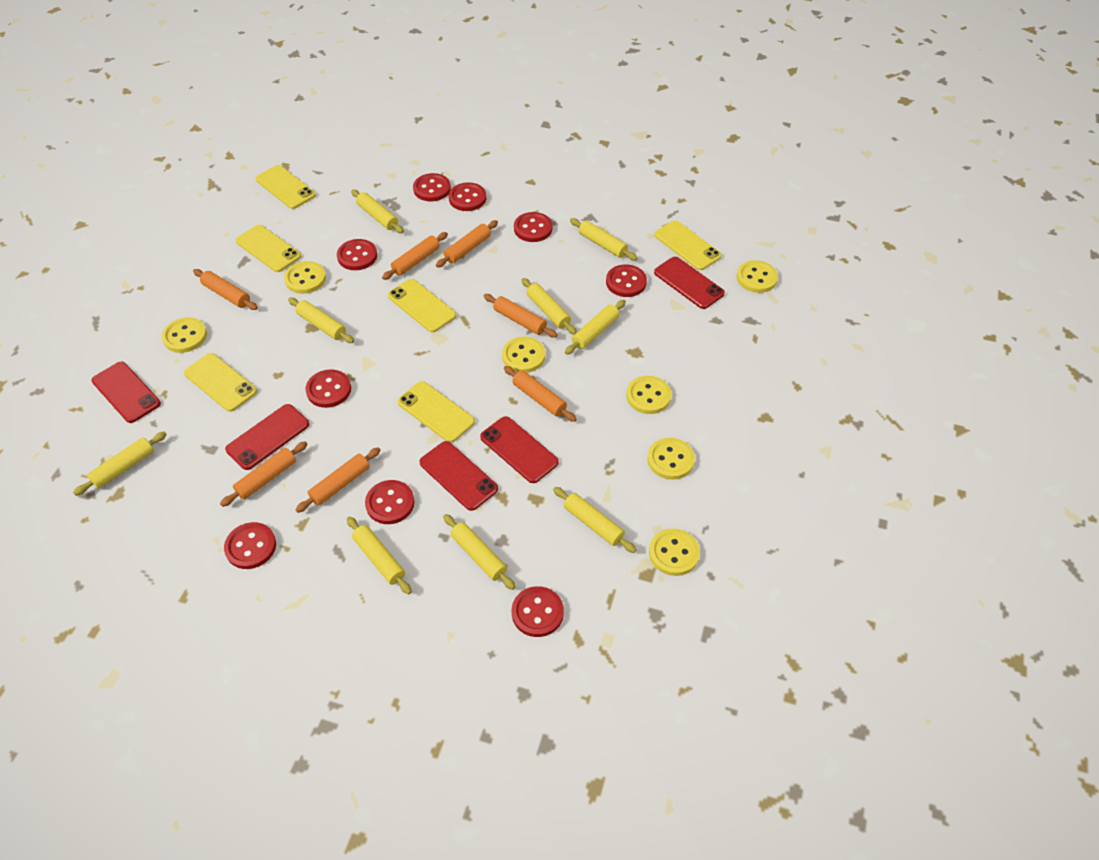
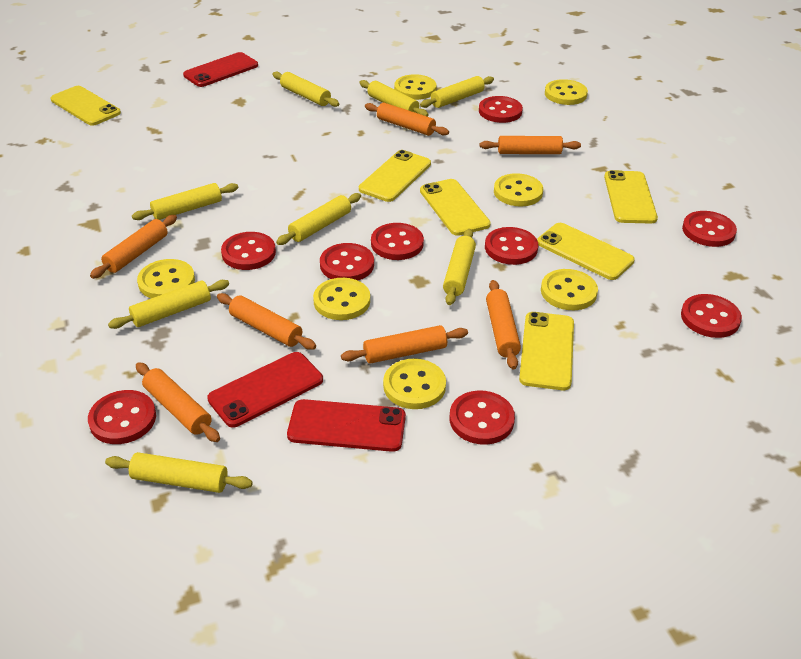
red phone: 5 -> 3
yellow rolling pin: 9 -> 8

